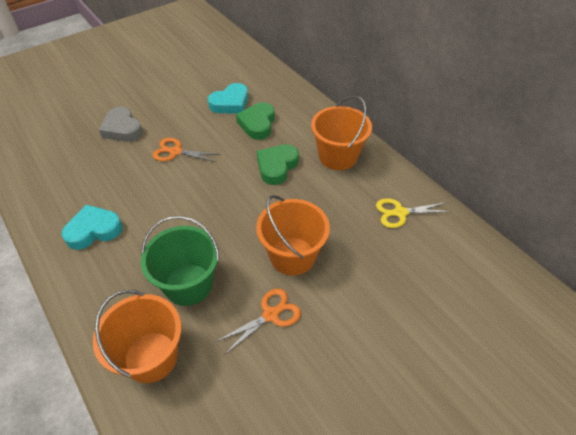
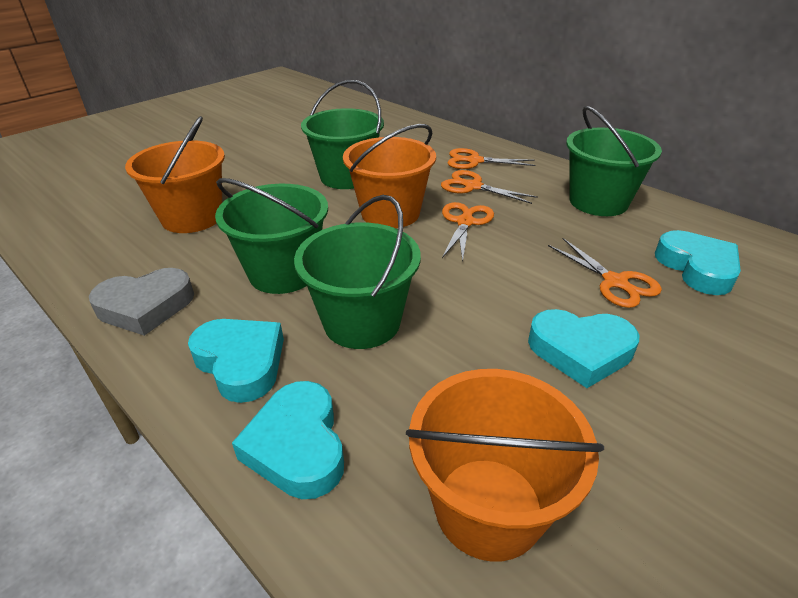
green bucket: 1 -> 4
green heart: 2 -> 0
orange scissors: 2 -> 4
turquoise heart: 2 -> 4
yellow scissors: 1 -> 0

